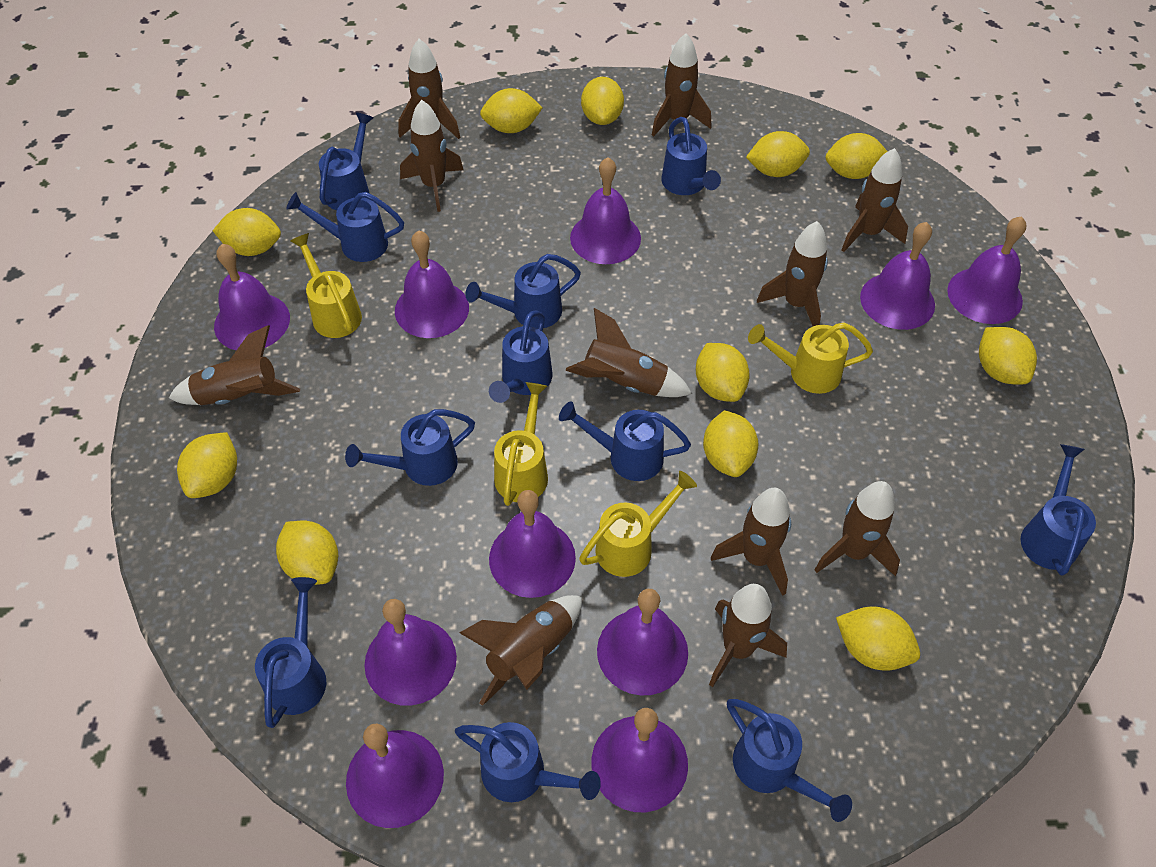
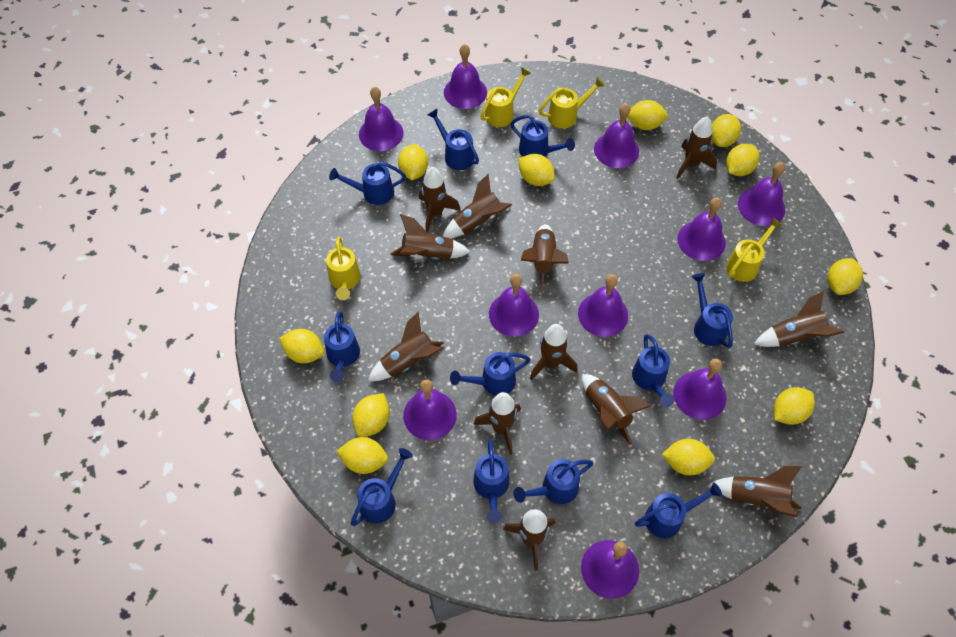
brown rocket: 11 -> 12

